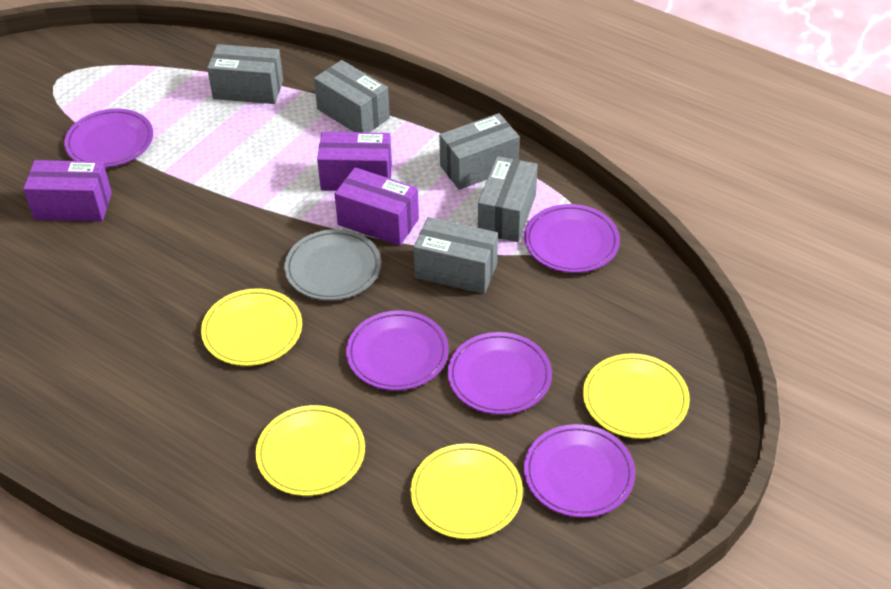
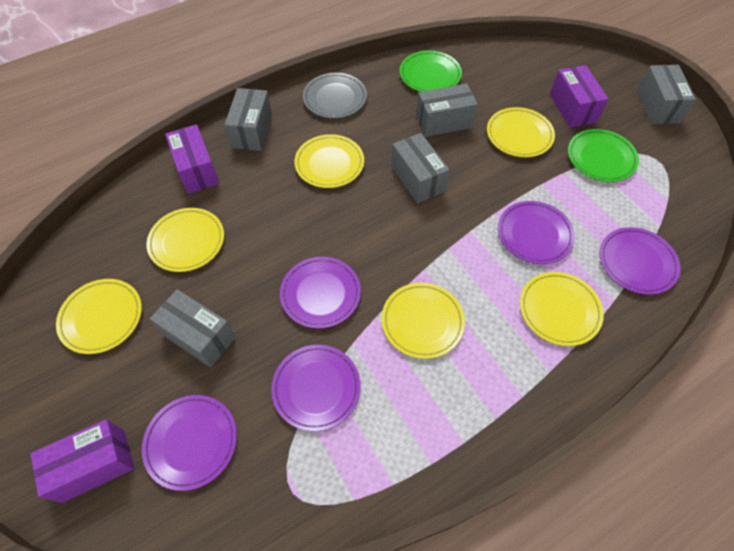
green plate: 0 -> 2
yellow plate: 4 -> 6

